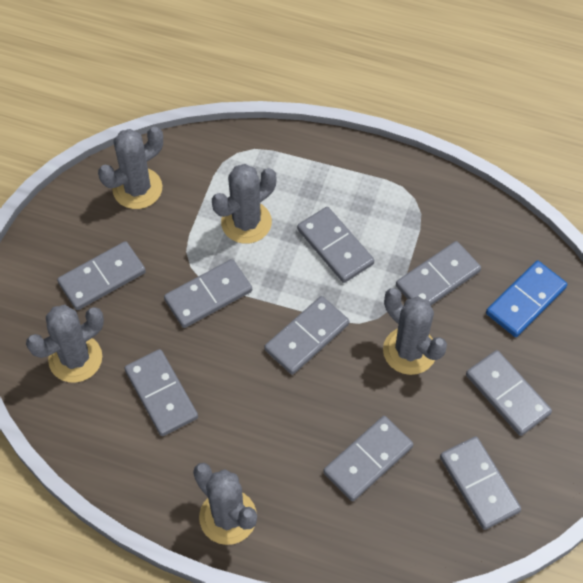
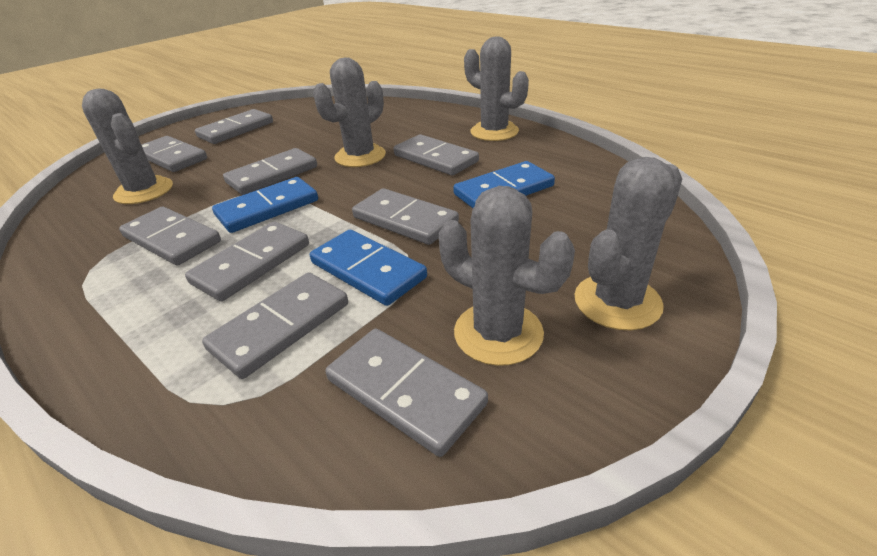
blue domino: 1 -> 3

